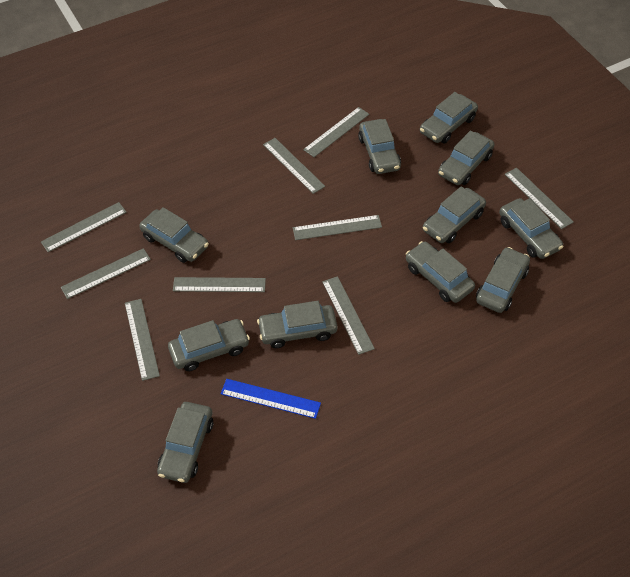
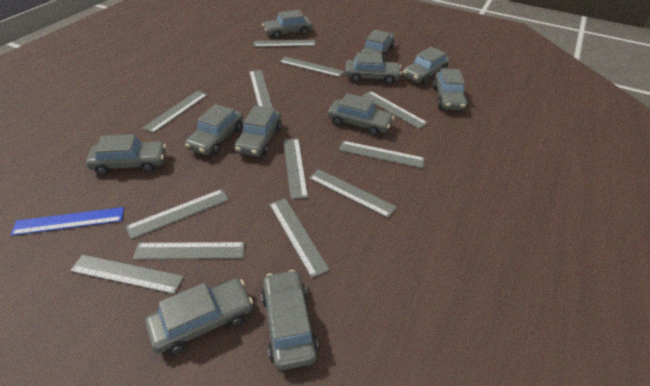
grey ruler: 9 -> 12

